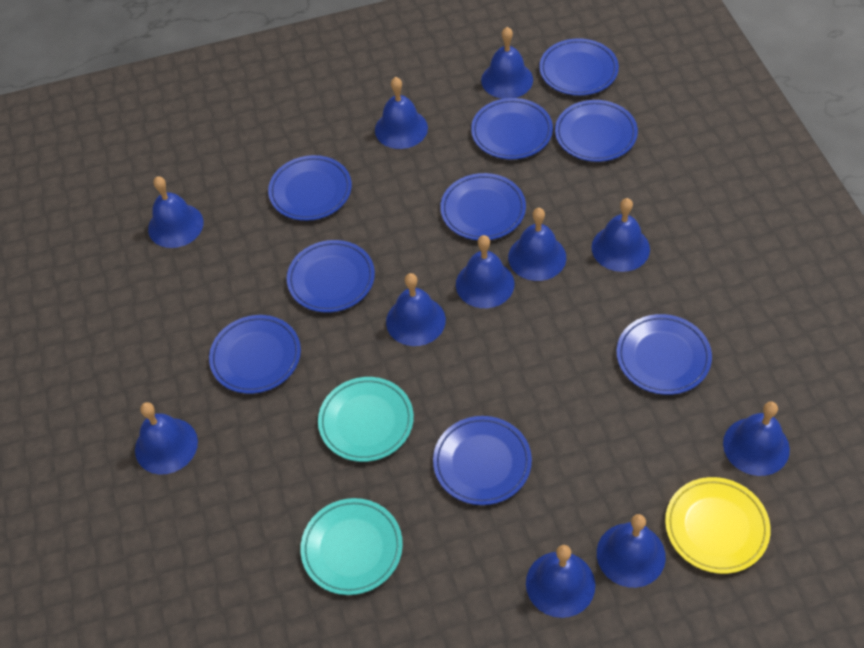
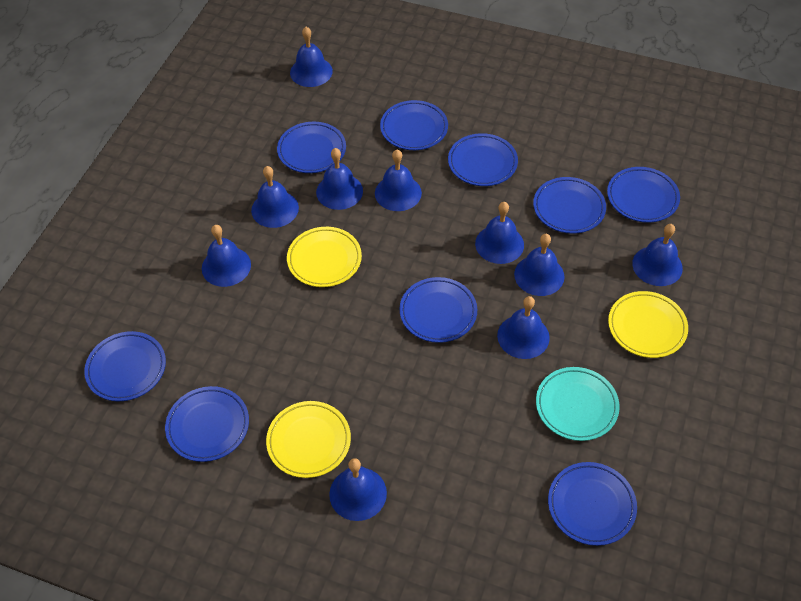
blue bell: 11 -> 10
turquoise plate: 2 -> 1
yellow plate: 1 -> 3

